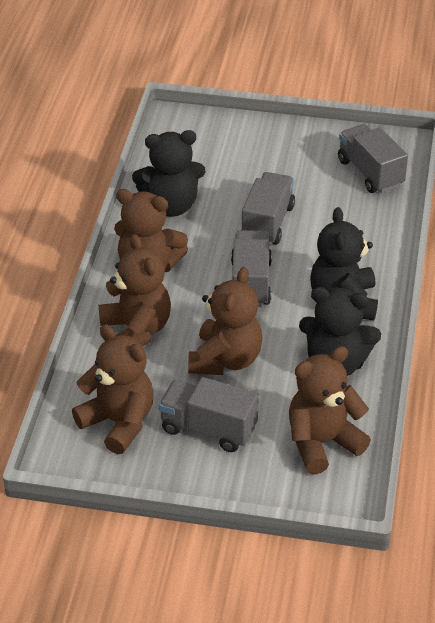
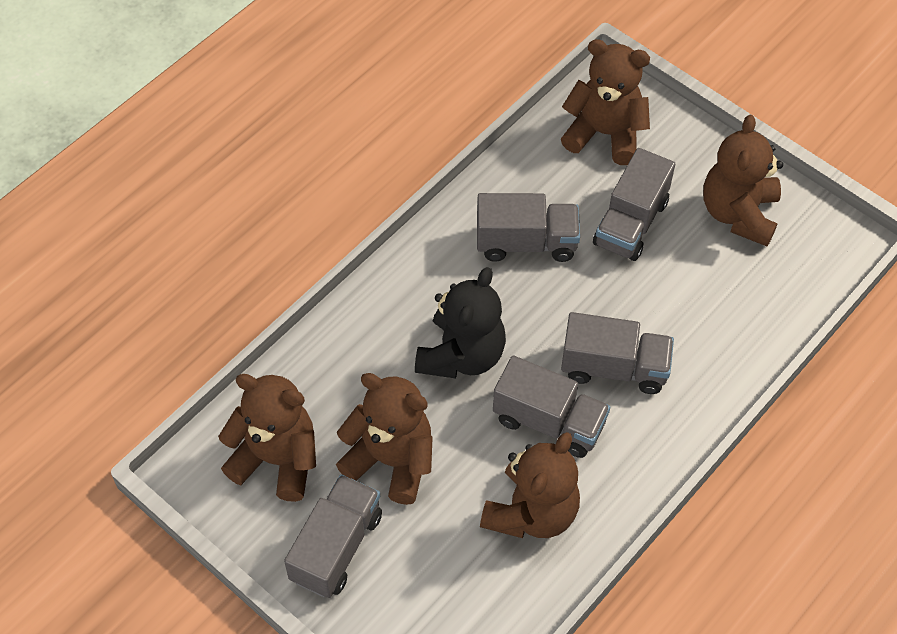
black teddy bear: 3 -> 1
grey truck: 4 -> 5

